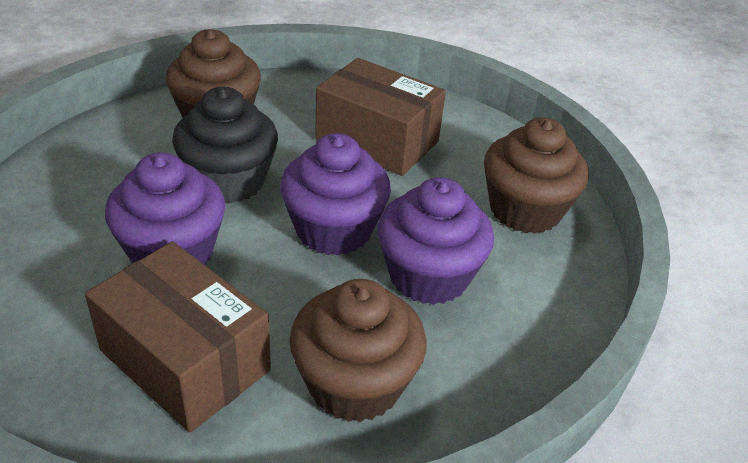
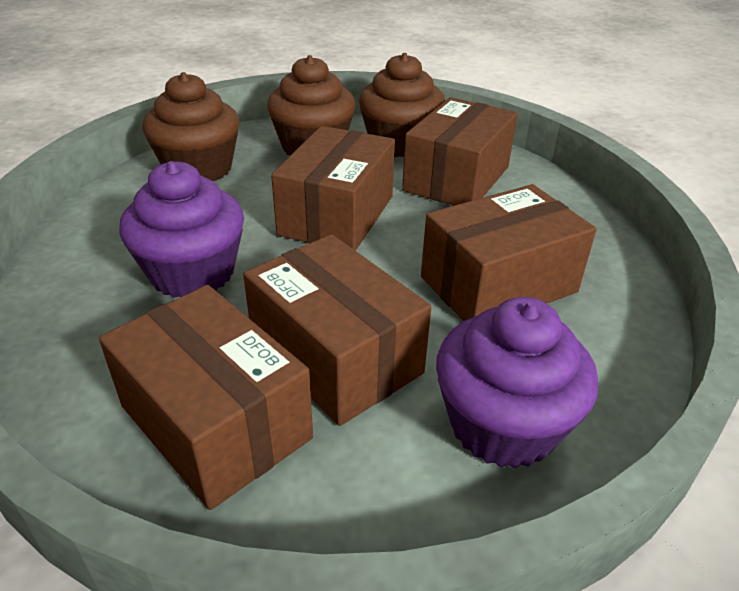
black cupcake: 1 -> 0
brown box: 2 -> 5
purple cupcake: 3 -> 2

